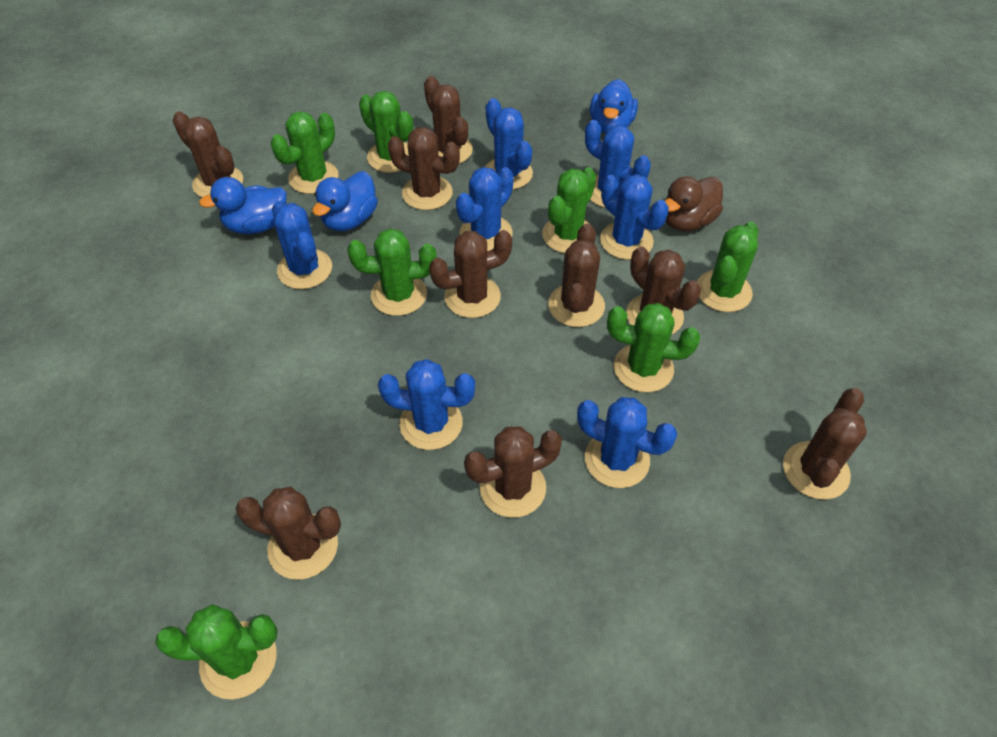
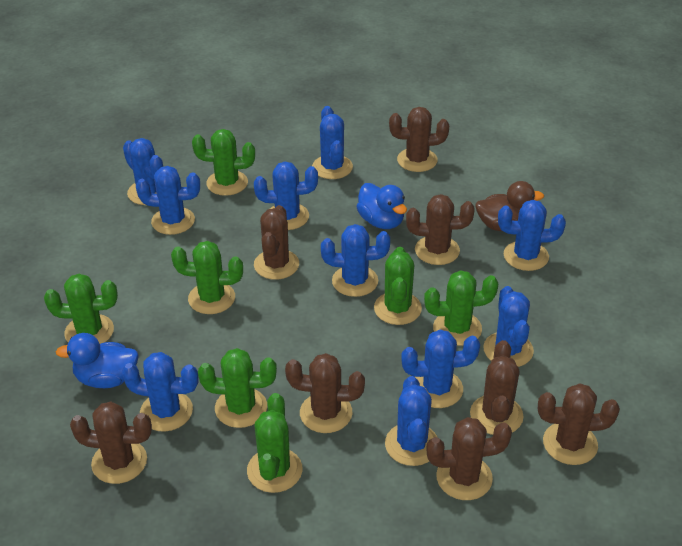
blue cactus: 7 -> 10
blue duck: 3 -> 2
brown cactus: 9 -> 8

